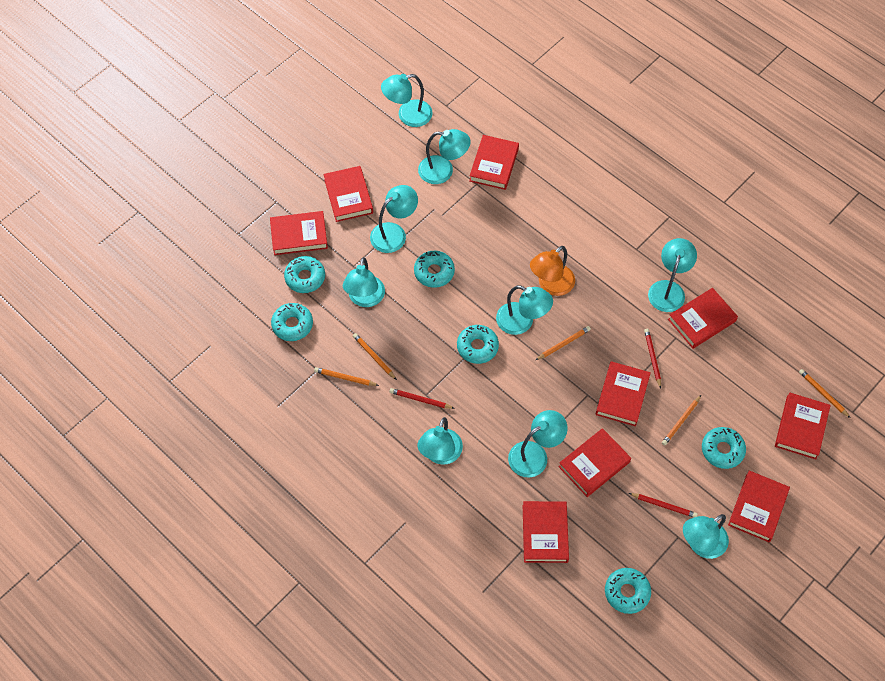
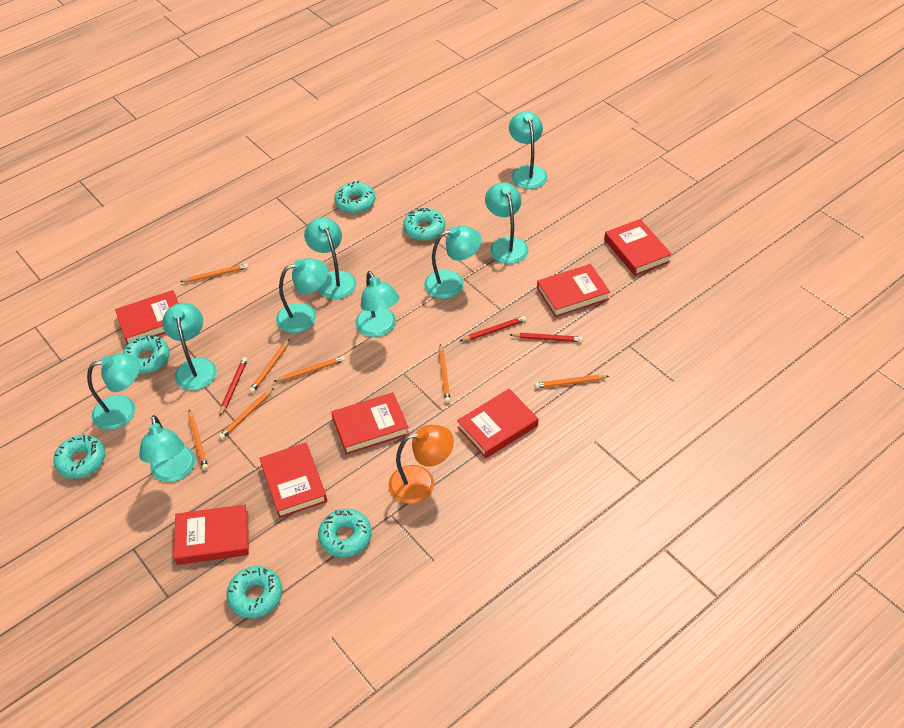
orange pencil: 5 -> 7
red book: 9 -> 7

